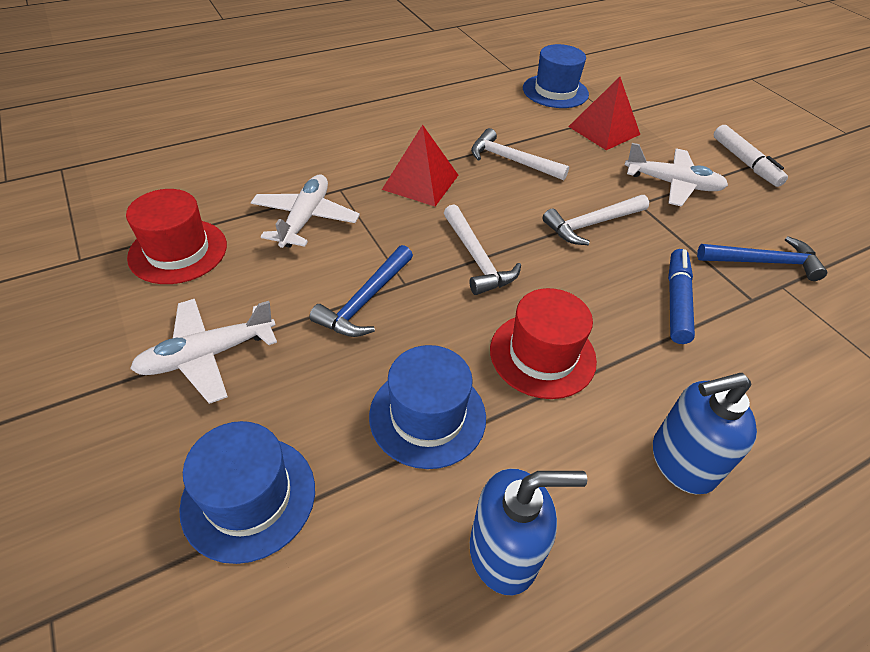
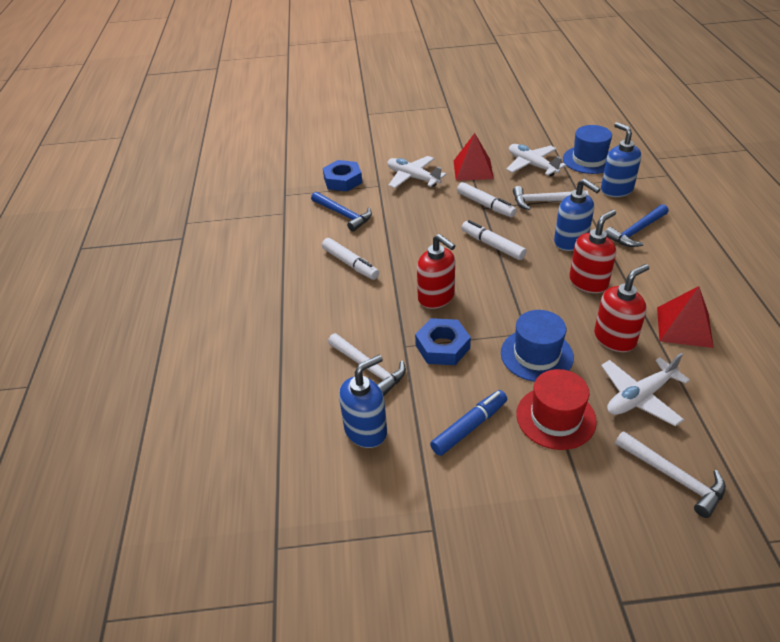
blue hat: 3 -> 2
blue nut: 0 -> 2
blue soap dispenser: 2 -> 3
red hat: 2 -> 1
red soap dispenser: 0 -> 3
white marker: 1 -> 3

